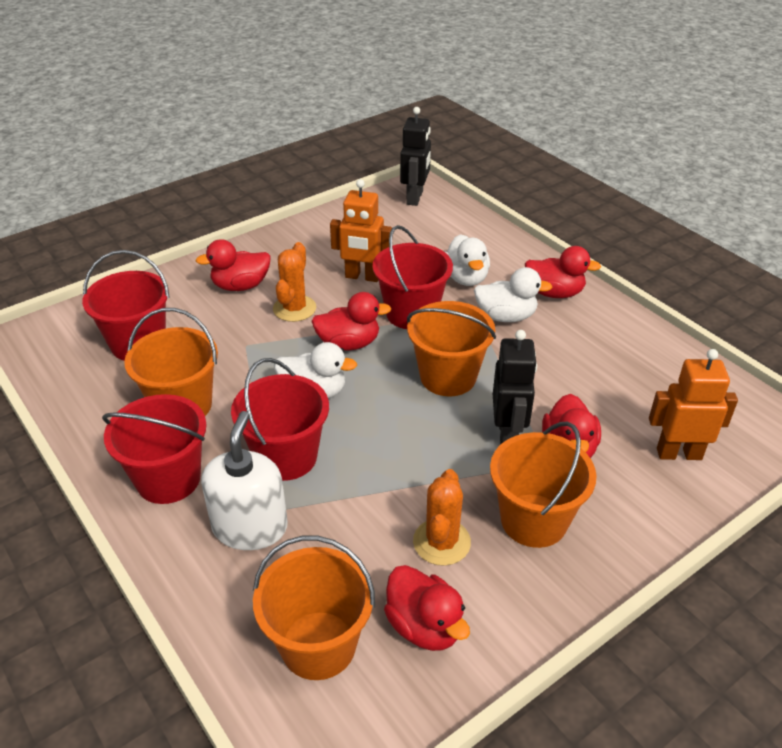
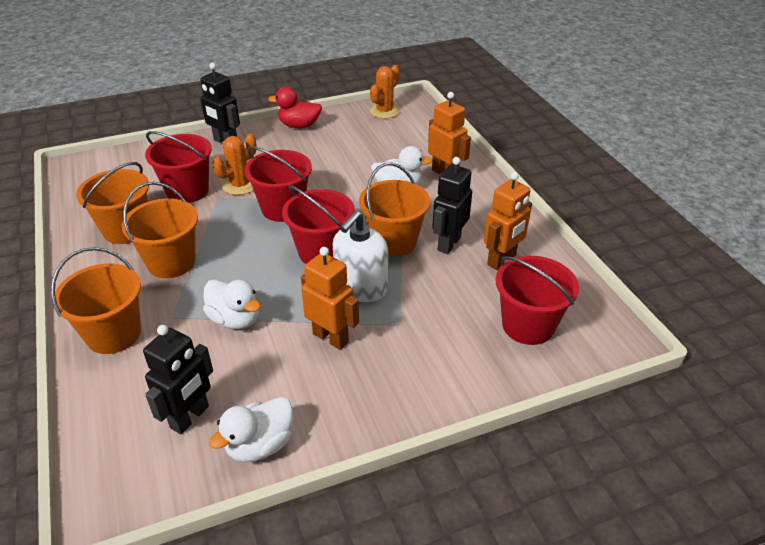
black robot: 2 -> 3
orange robot: 2 -> 3
red duck: 5 -> 1

